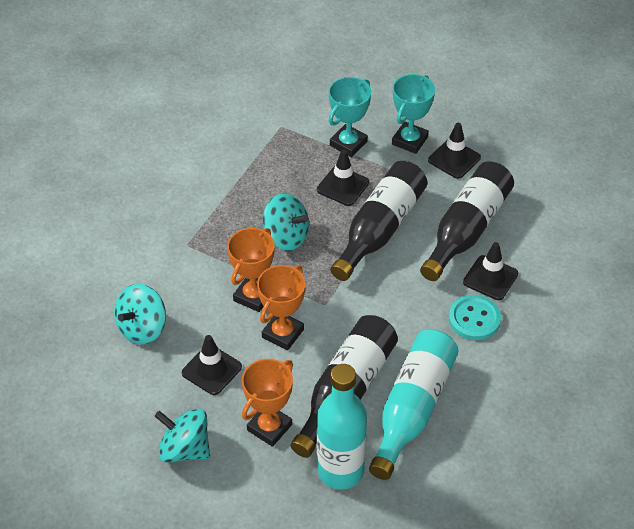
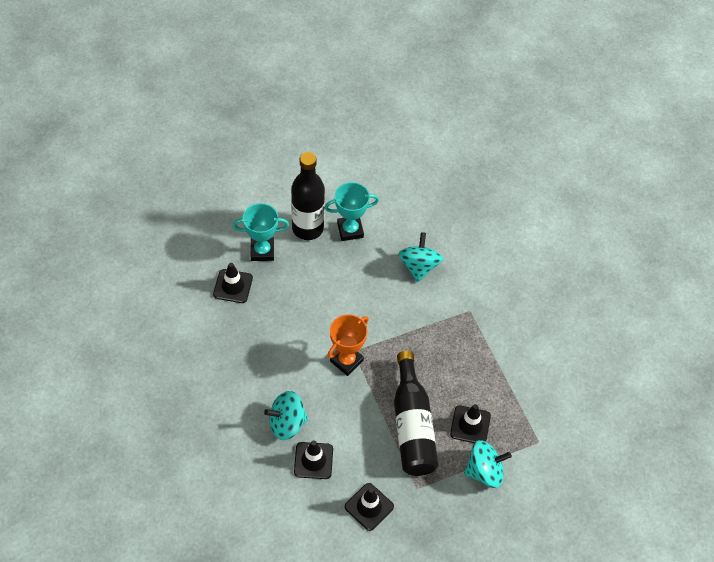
black bottle: 3 -> 2
orange trophy: 3 -> 1
turquoise bottle: 2 -> 0
turquoise button: 1 -> 0

